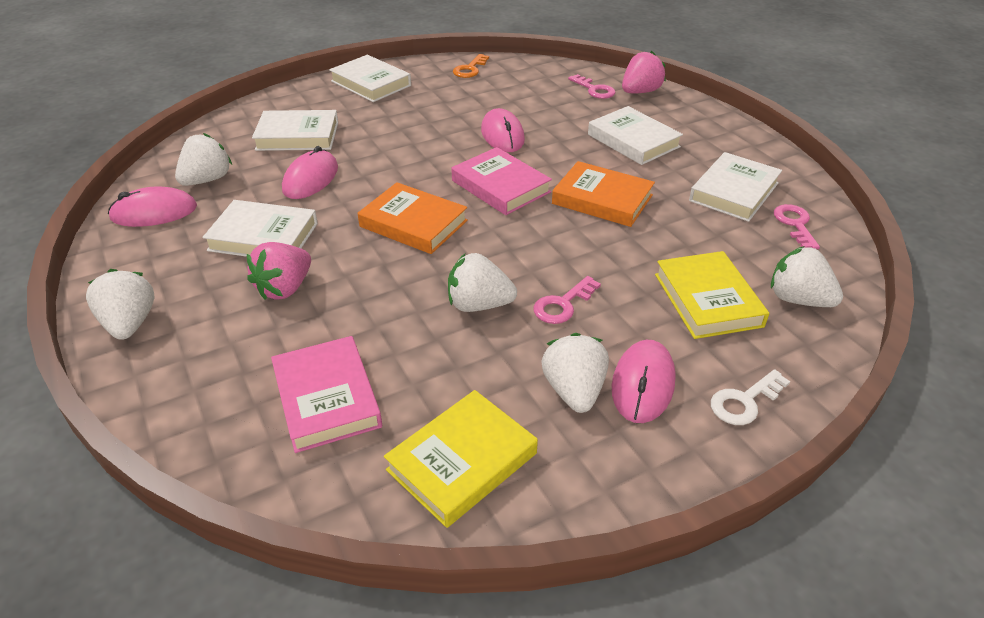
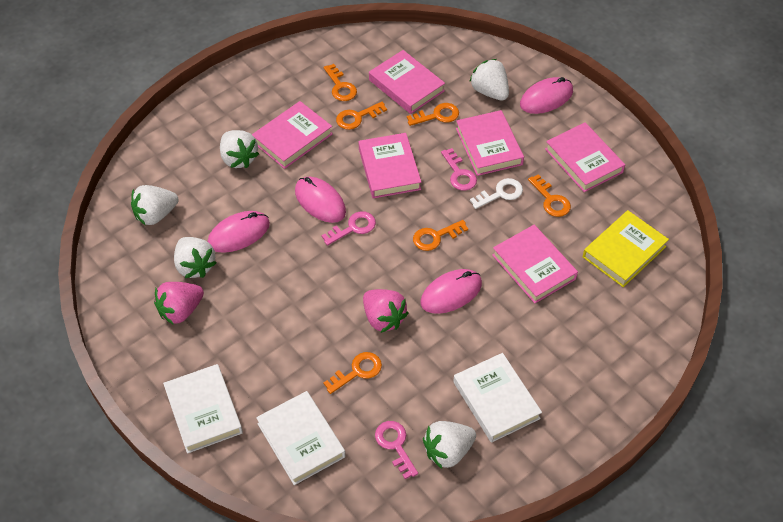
orange book: 2 -> 0
orange key: 1 -> 6
pink book: 2 -> 6
white book: 5 -> 3
yellow book: 2 -> 1

